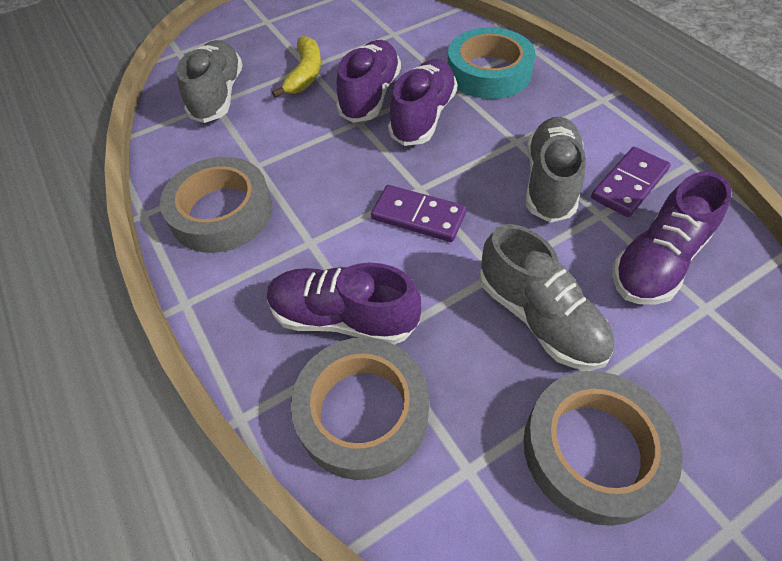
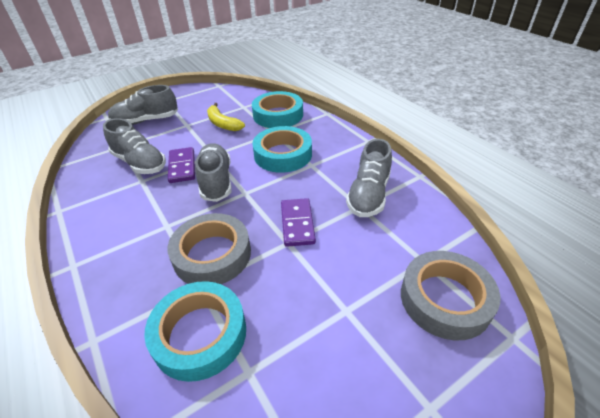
grey shoe: 3 -> 4
grey tape: 3 -> 2
purple shoe: 4 -> 0
turquoise tape: 1 -> 3

